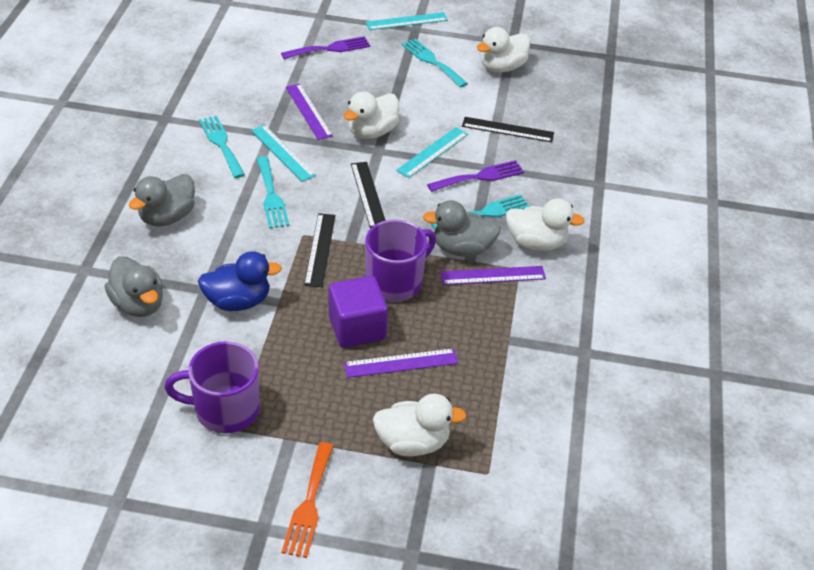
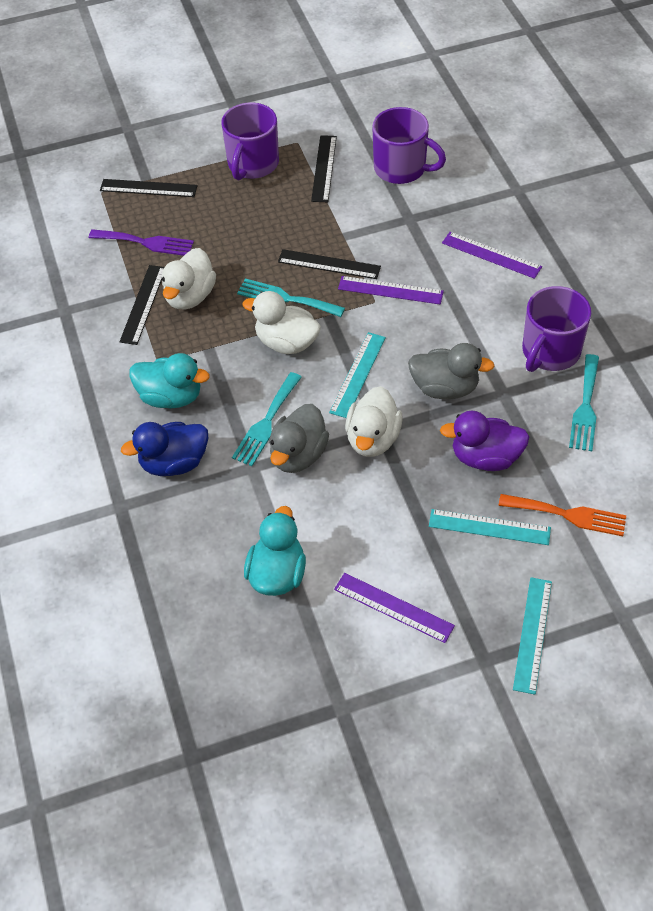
black ruler: 3 -> 4
grey duck: 3 -> 2
purple cube: 1 -> 0
purple duck: 0 -> 1
purple fork: 2 -> 1
purple mug: 2 -> 3
turquoise duck: 0 -> 2
turquoise fork: 4 -> 3
white duck: 4 -> 3

